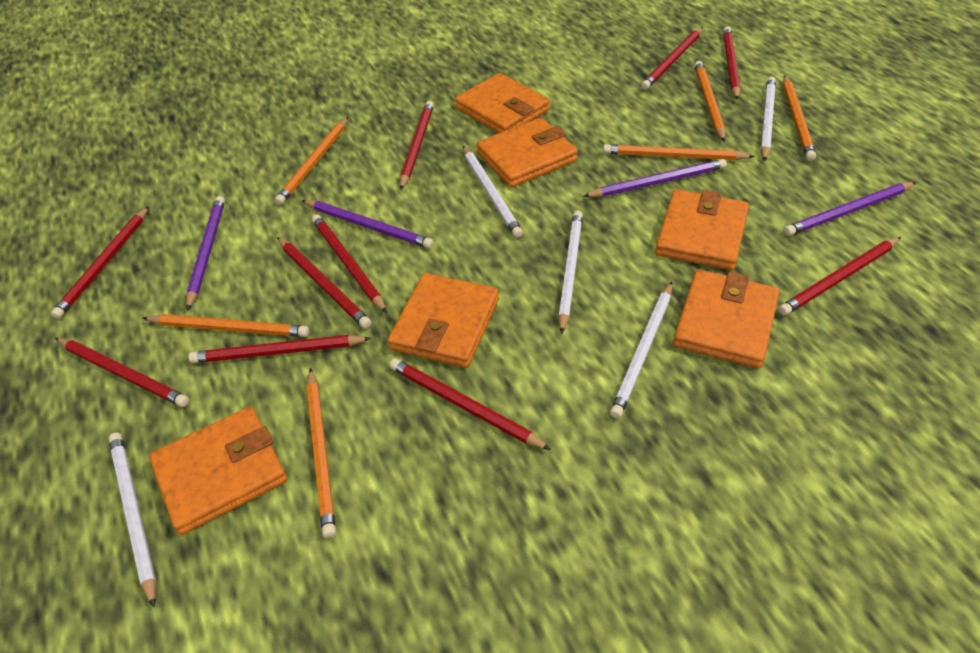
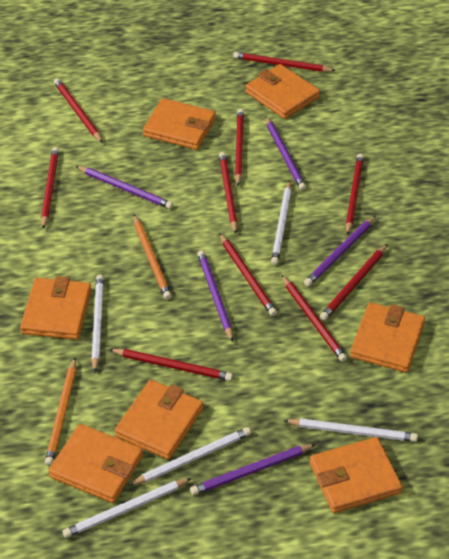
orange pencil: 6 -> 2
orange wallet: 6 -> 7
purple pencil: 4 -> 5

